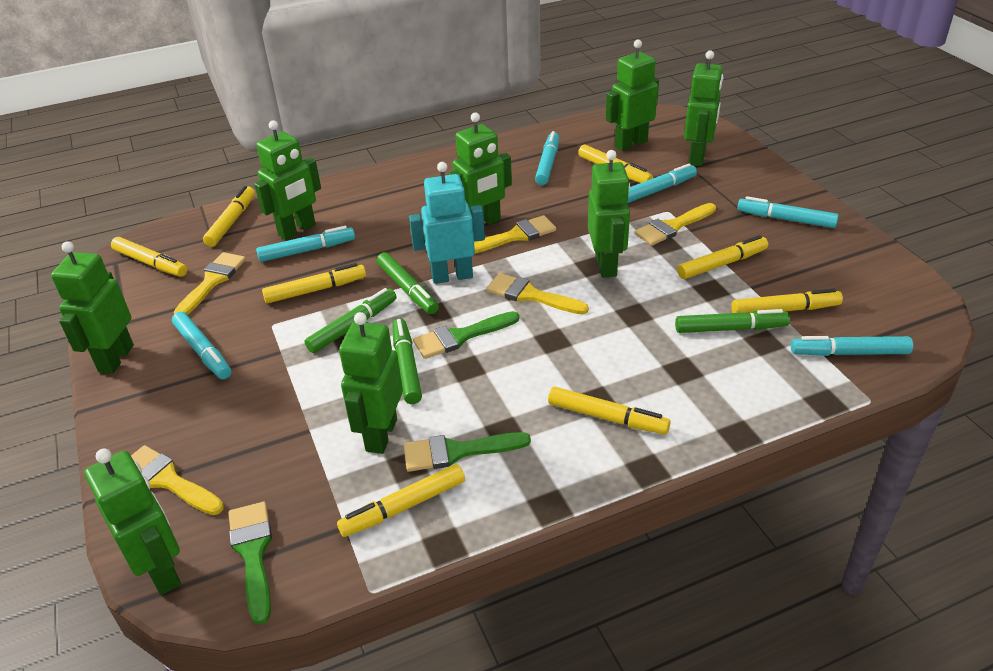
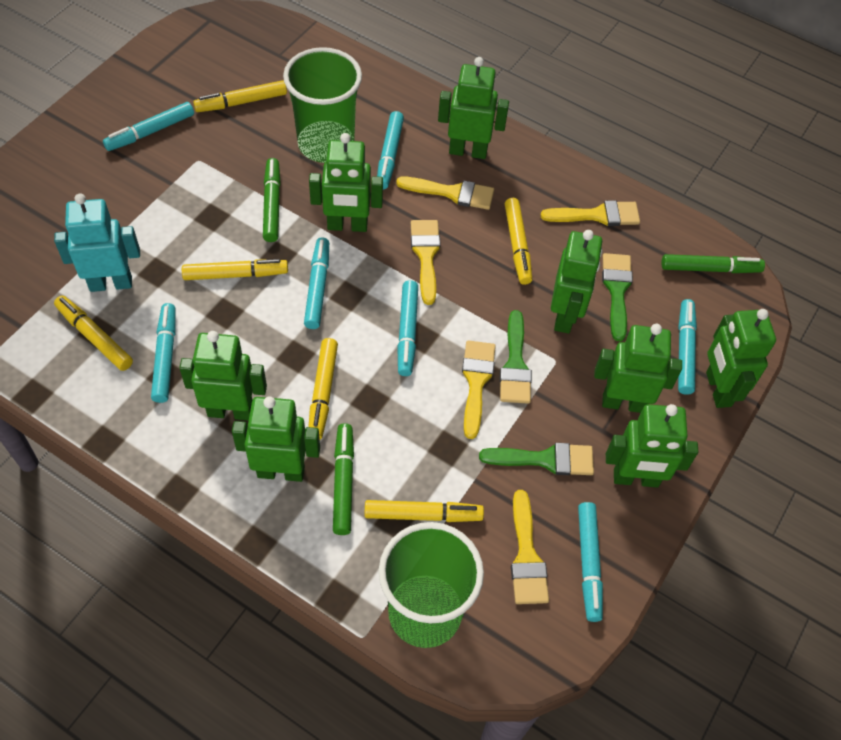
green cup: 0 -> 2
green marker: 4 -> 3
turquoise marker: 6 -> 7
yellow marker: 8 -> 6

